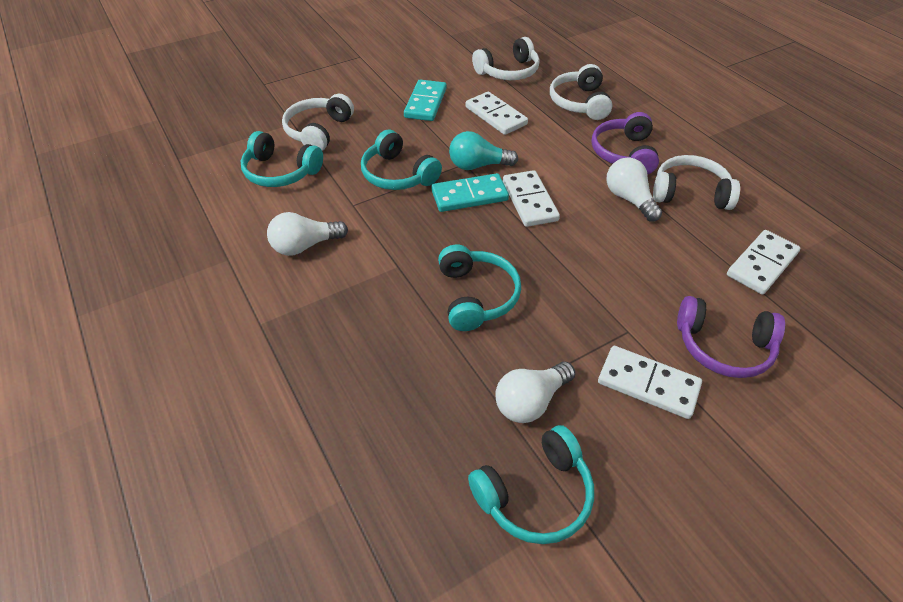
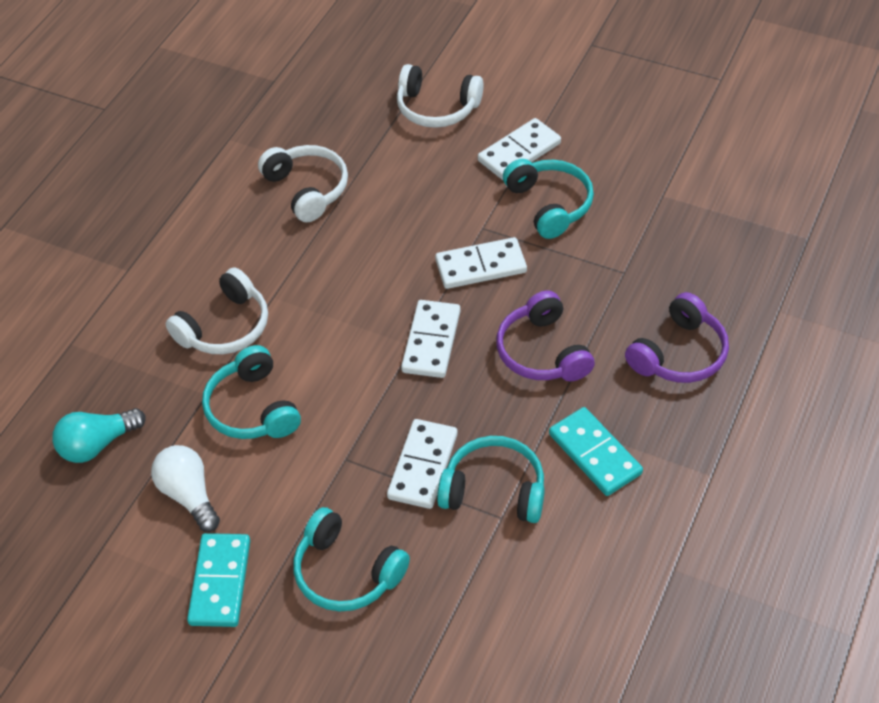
white headphones: 4 -> 3
white light bulb: 3 -> 1

